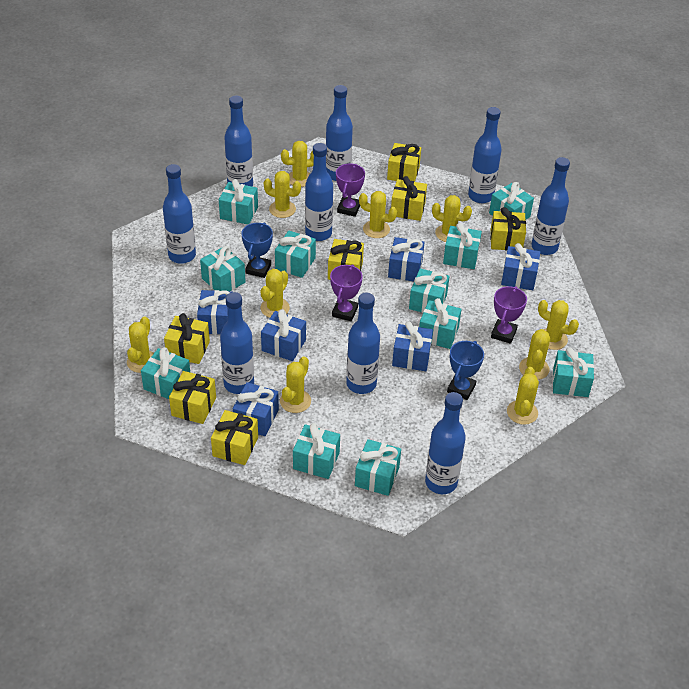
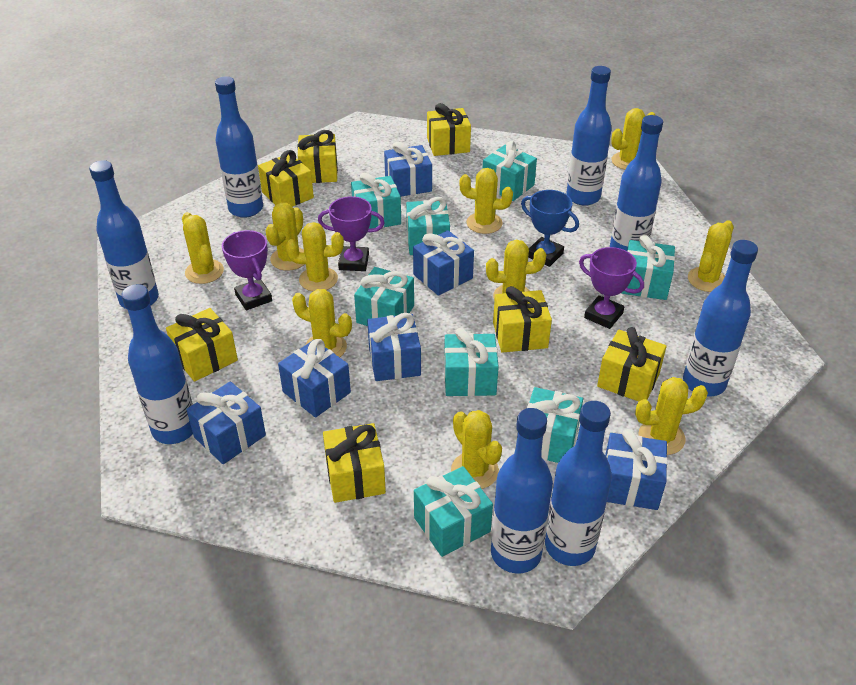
blue bottle: 9 -> 8
blue trophy: 2 -> 1
turquoise gift: 11 -> 8

